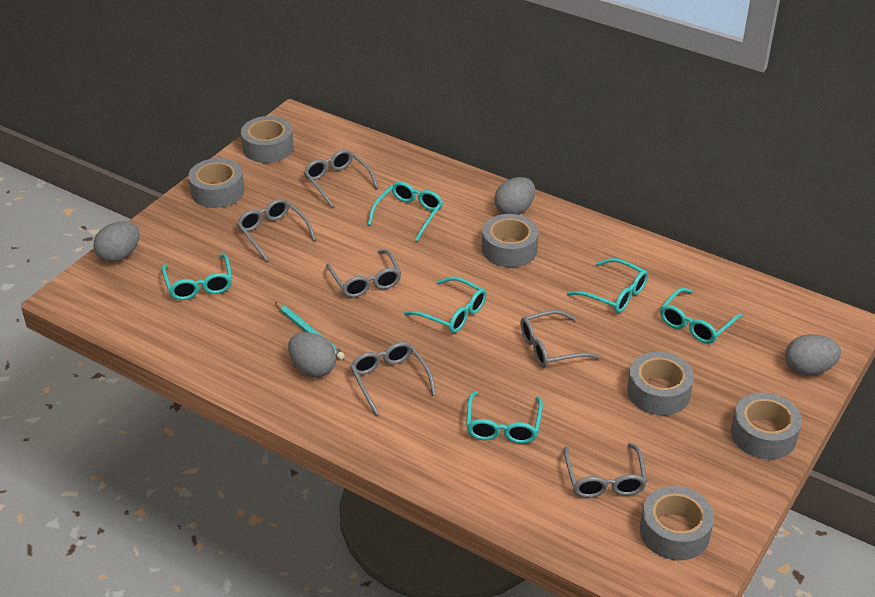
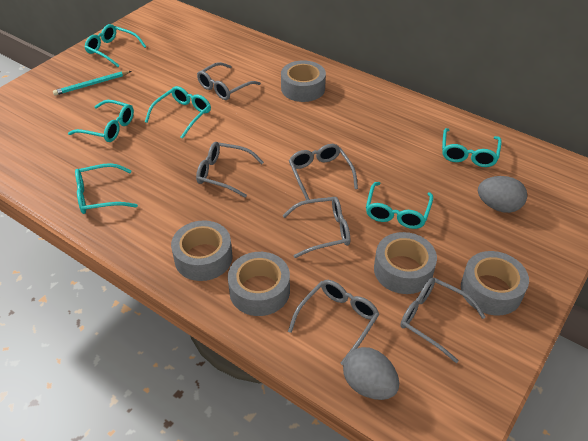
grey egg: 4 -> 2
grey tape: 6 -> 5

